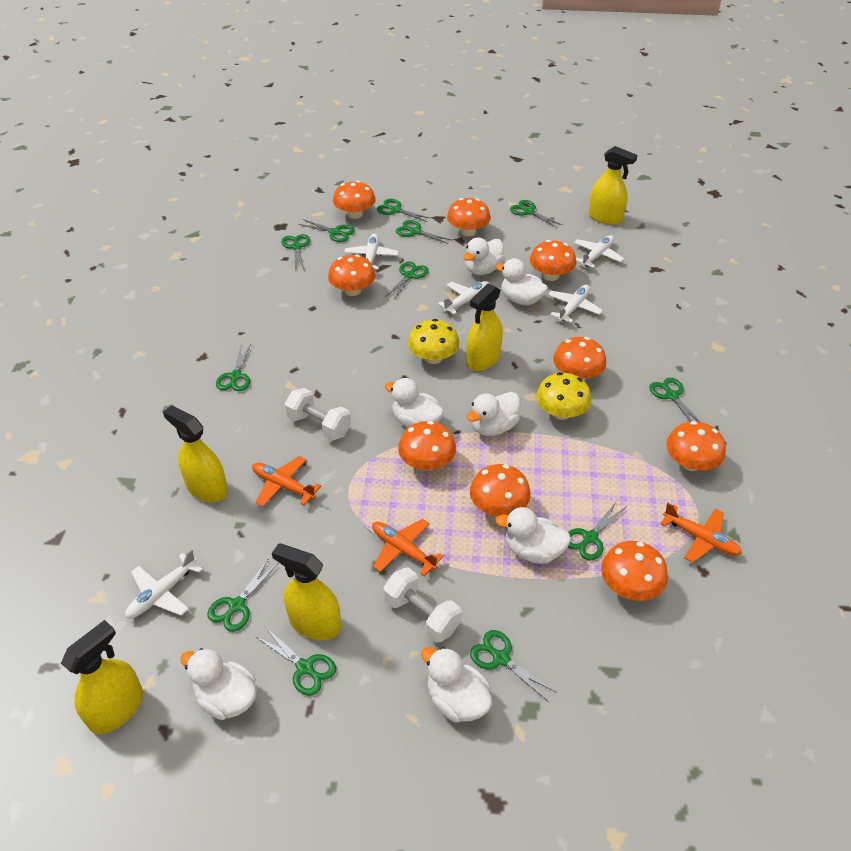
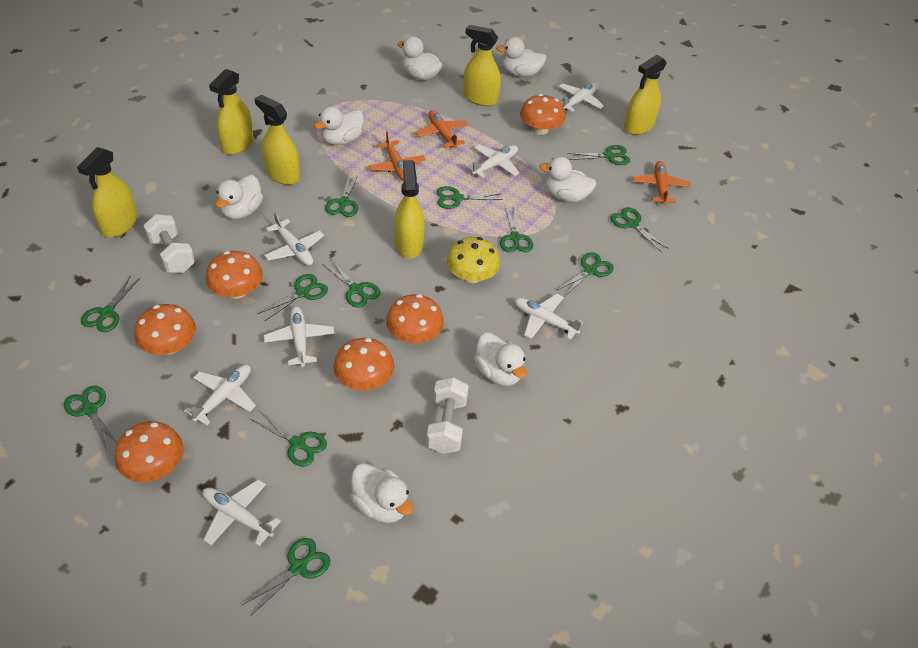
orange mushroom: 9 -> 6
white plane: 5 -> 7
yellow mushroom: 2 -> 1
yellow spray bottle: 5 -> 6

